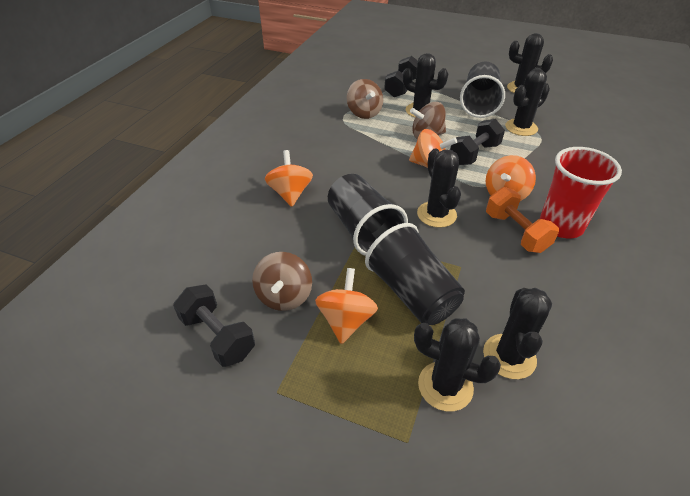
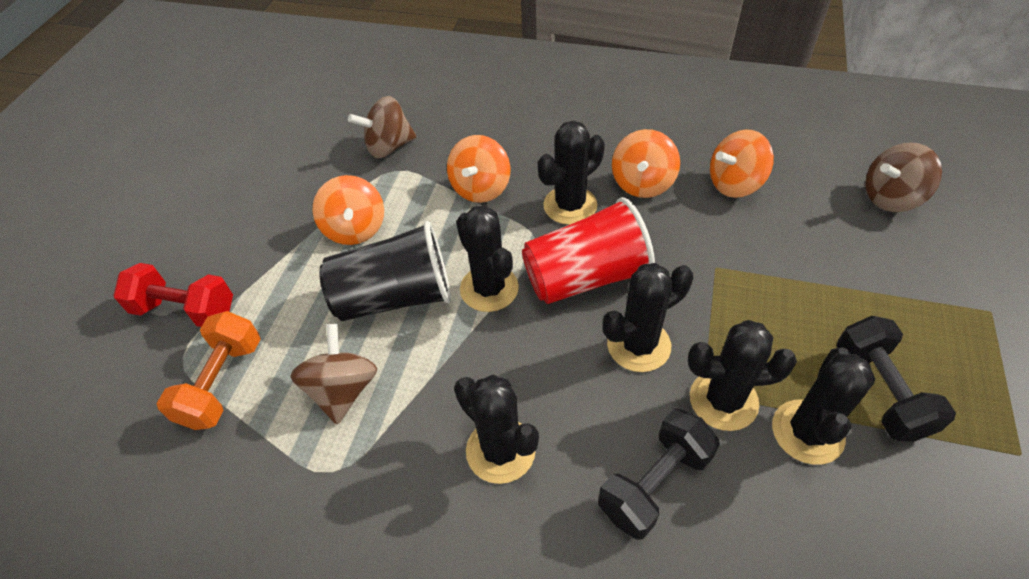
black cup: 3 -> 1
black dumbbell: 3 -> 2
red dumbbell: 0 -> 1

